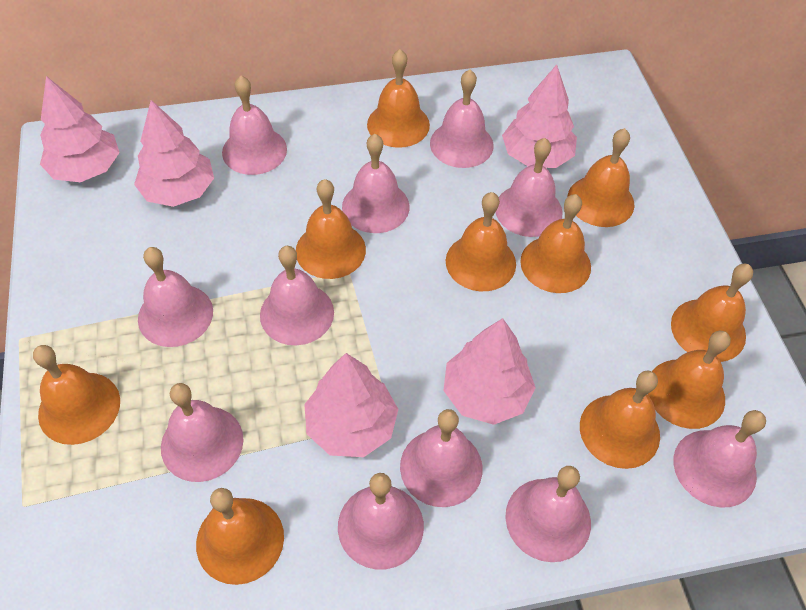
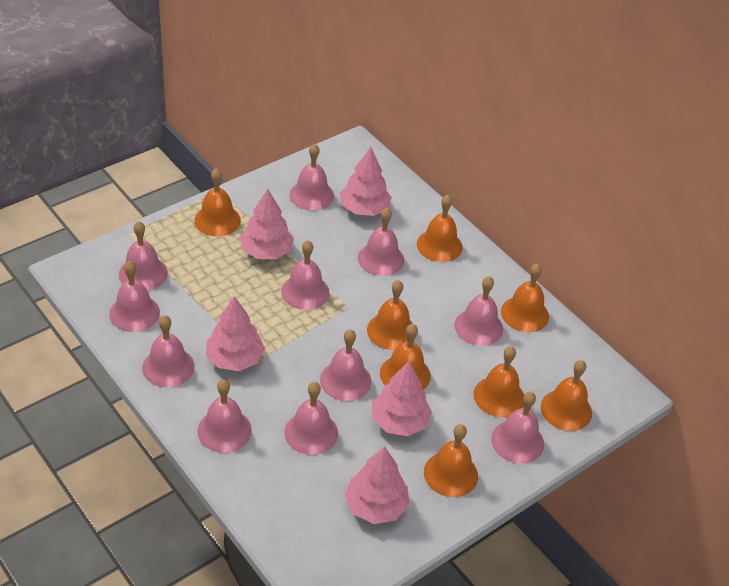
orange bell: 10 -> 8

